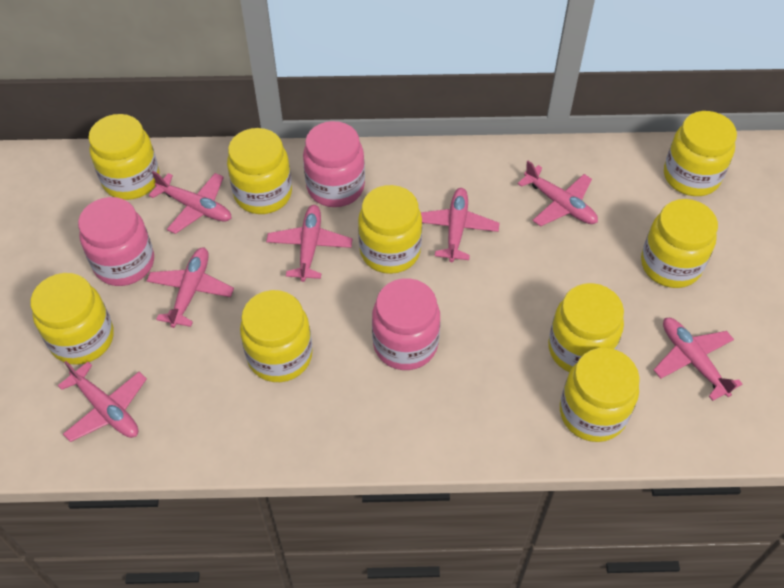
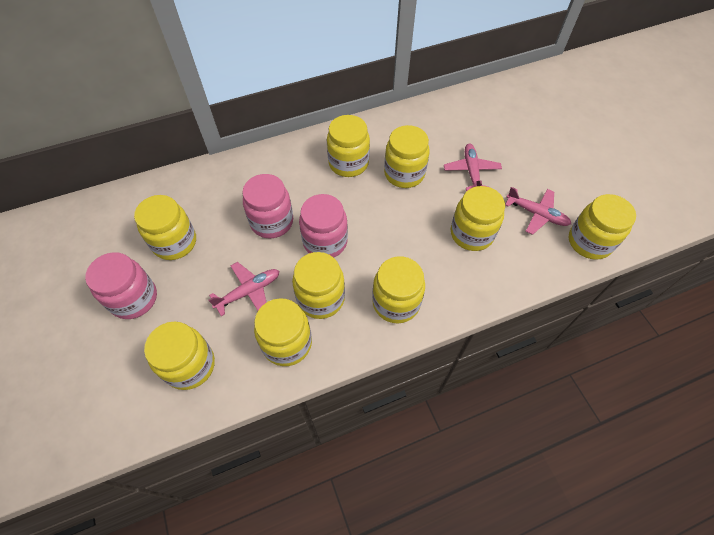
pink plane: 7 -> 3

